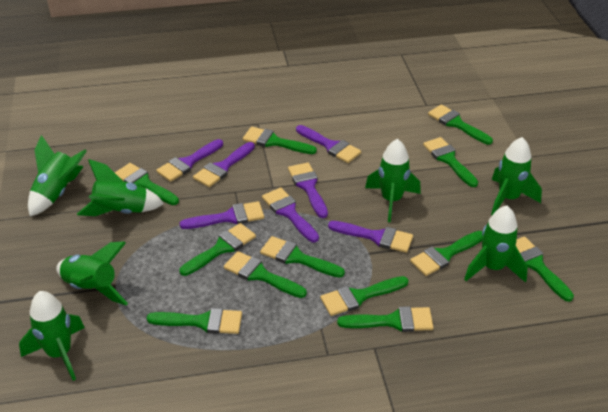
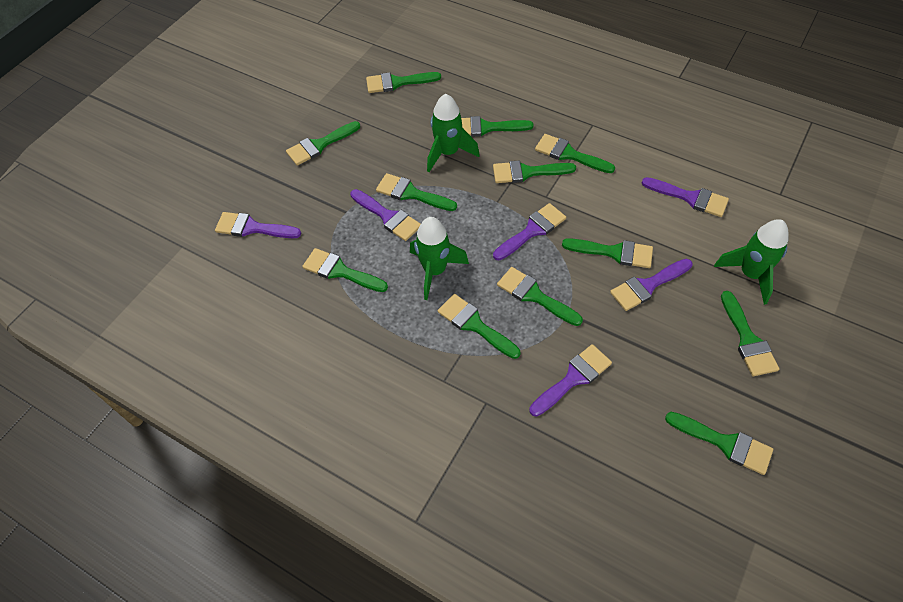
green rocket: 7 -> 3
purple brush: 7 -> 6

